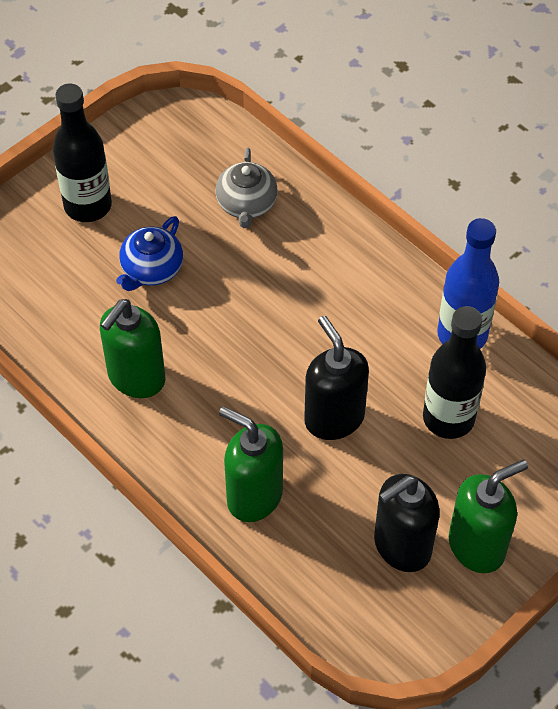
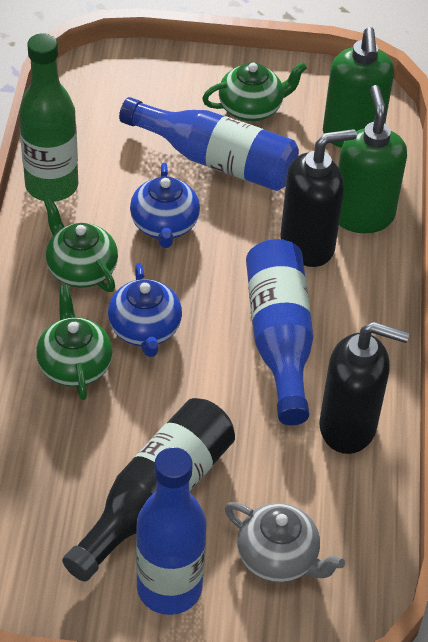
black bottle: 2 -> 1
blue bottle: 1 -> 3
blue teapot: 1 -> 2
green bottle: 0 -> 1
green soap dispenser: 3 -> 2
green teapot: 0 -> 3

